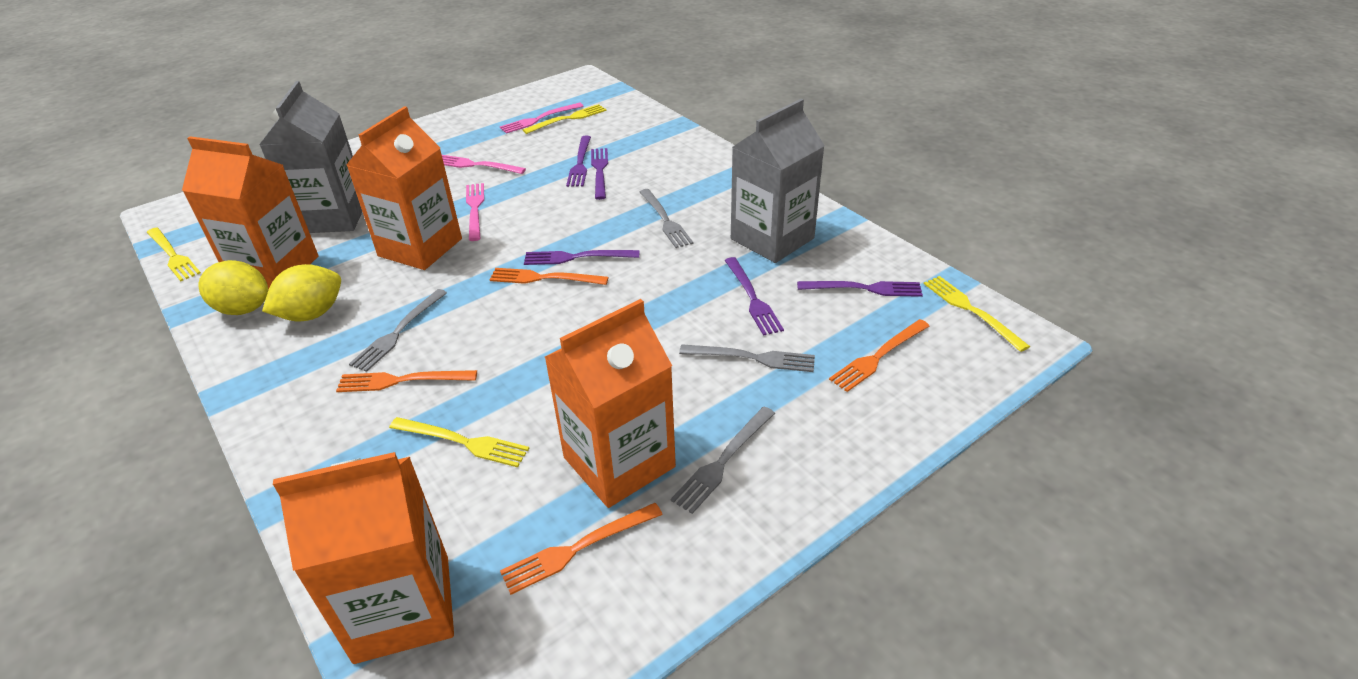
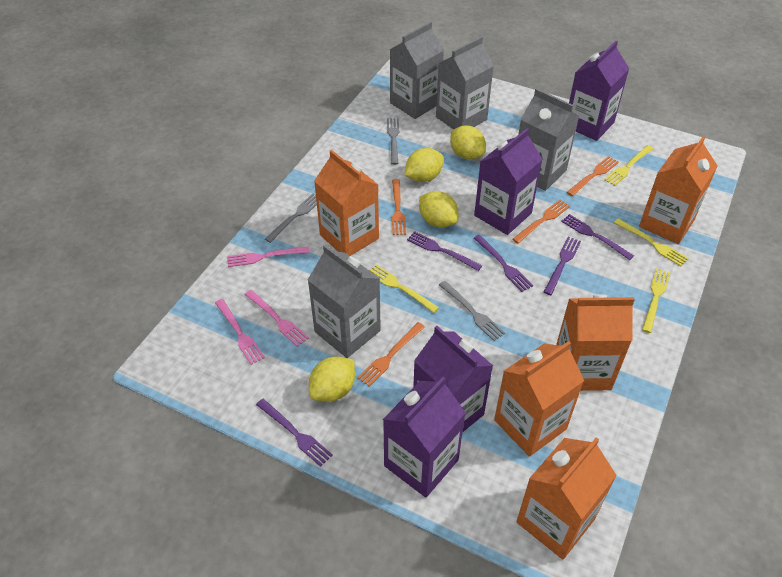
grey carton: 2 -> 4
grey fork: 4 -> 3
orange carton: 4 -> 5
purple carton: 0 -> 4
yellow lemon: 2 -> 4

